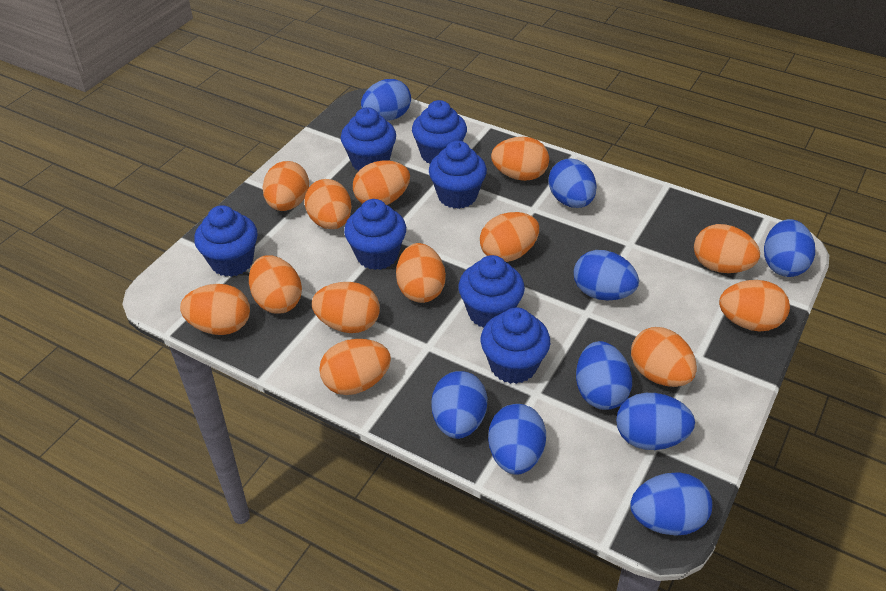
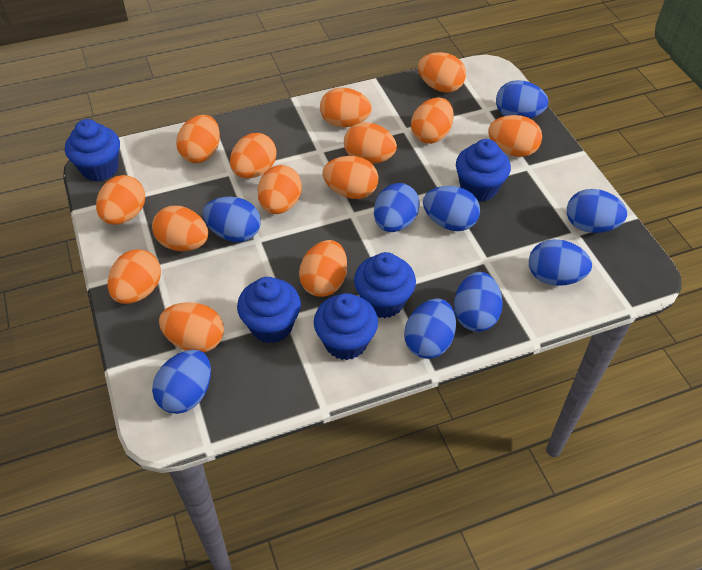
blue cupcake: 7 -> 5
orange egg: 13 -> 14

